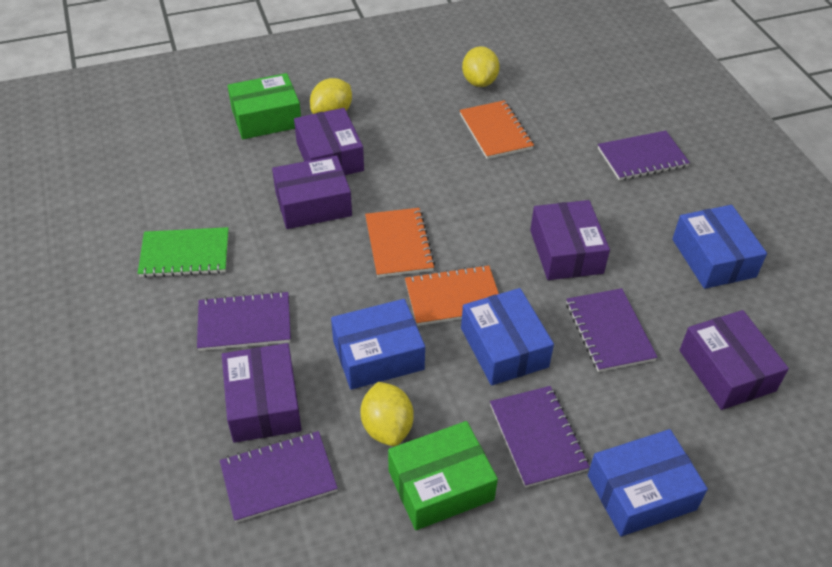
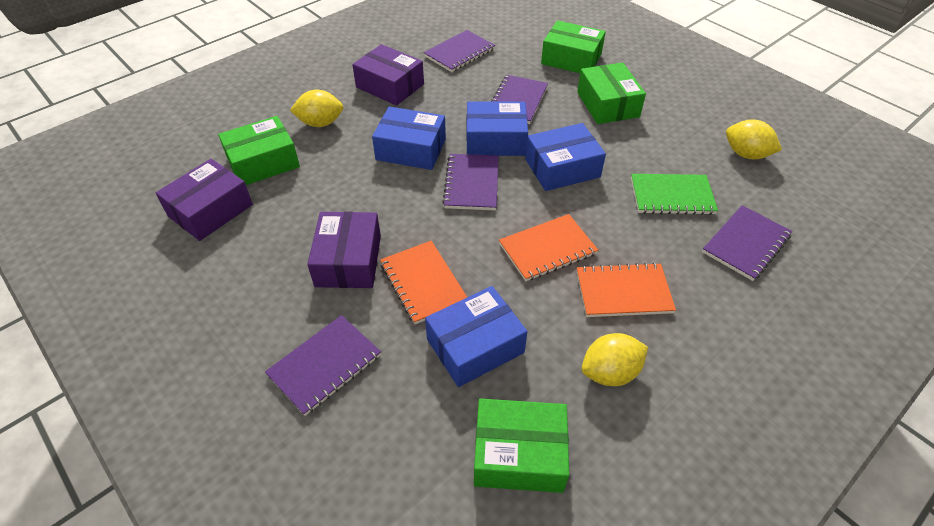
green box: 2 -> 4
purple box: 5 -> 3

